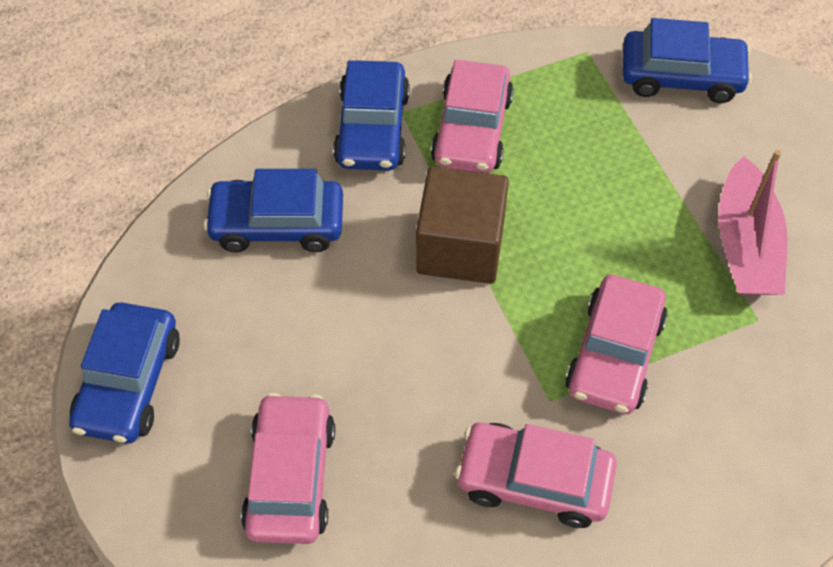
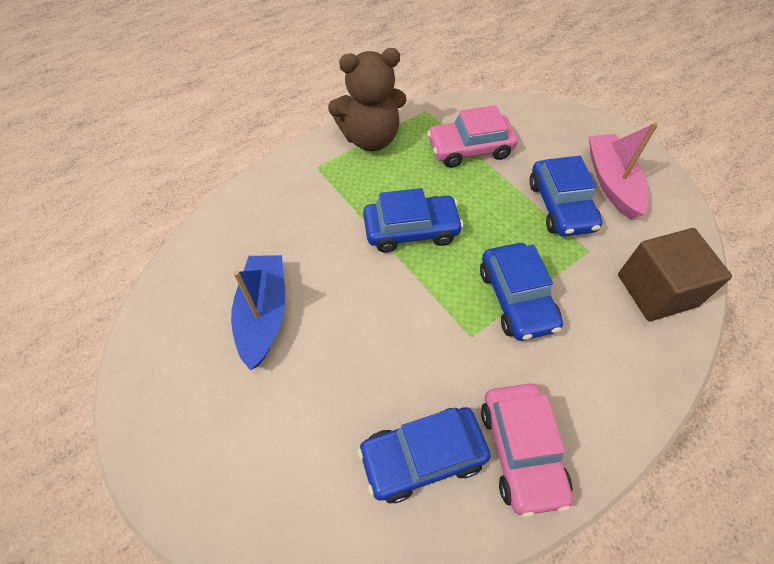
blue boat: 0 -> 1
brown teddy bear: 0 -> 1
pink car: 4 -> 2

